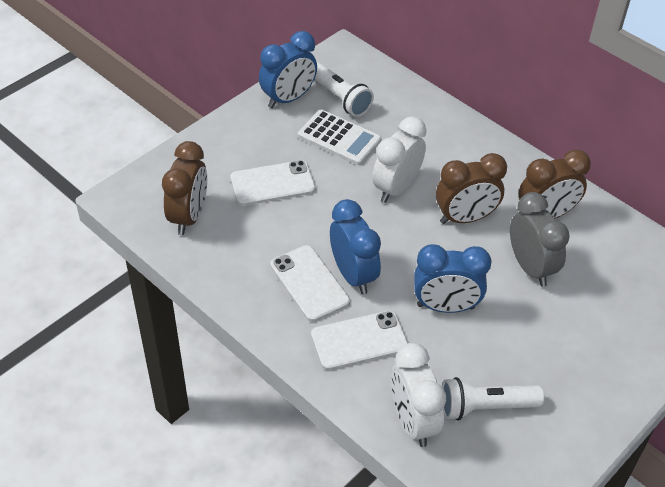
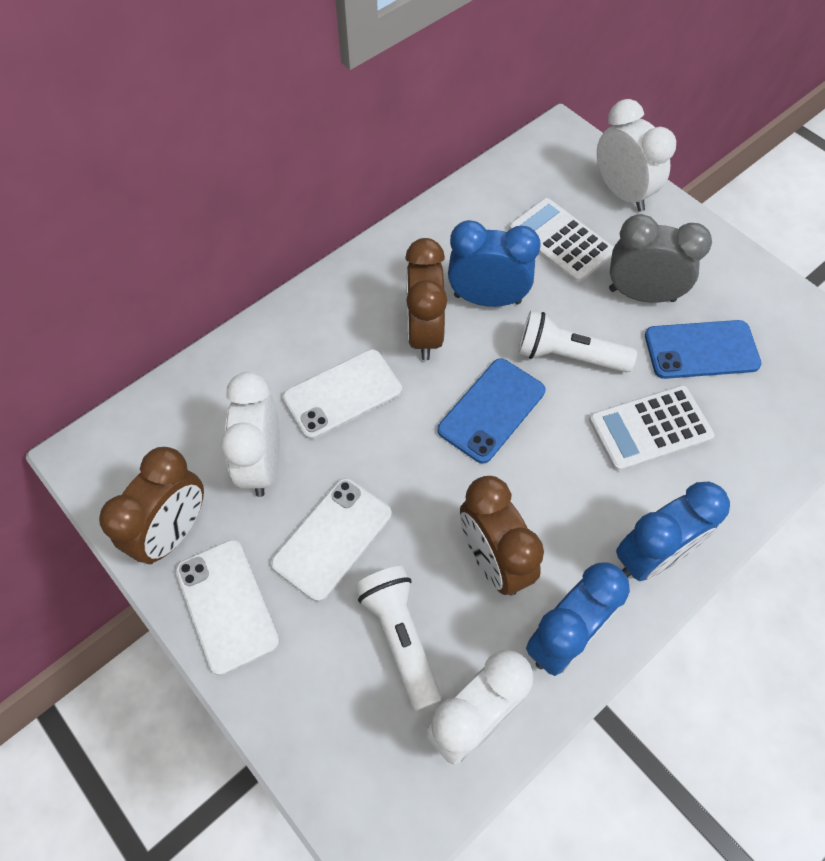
blue phone: 0 -> 2
white calculator: 1 -> 2
white clock: 2 -> 3

